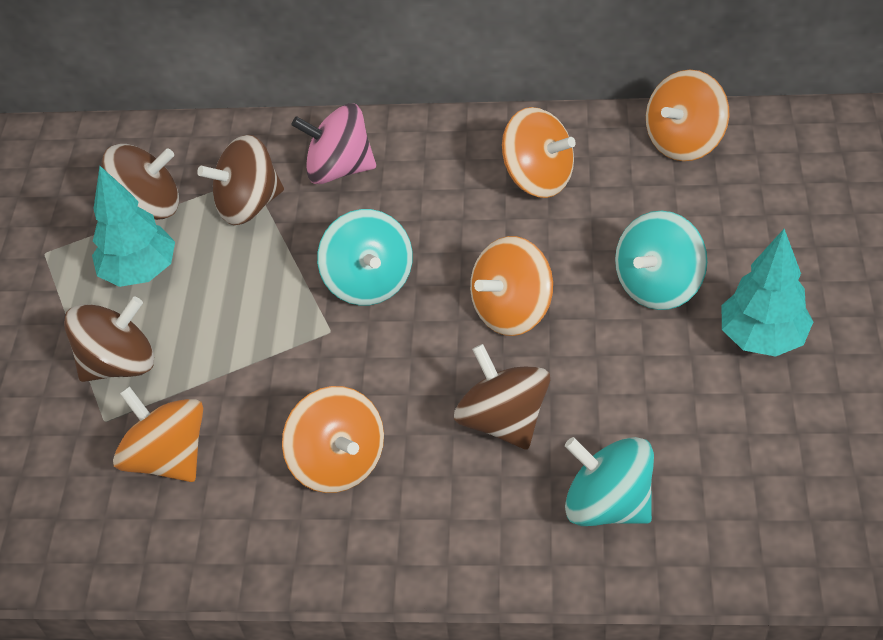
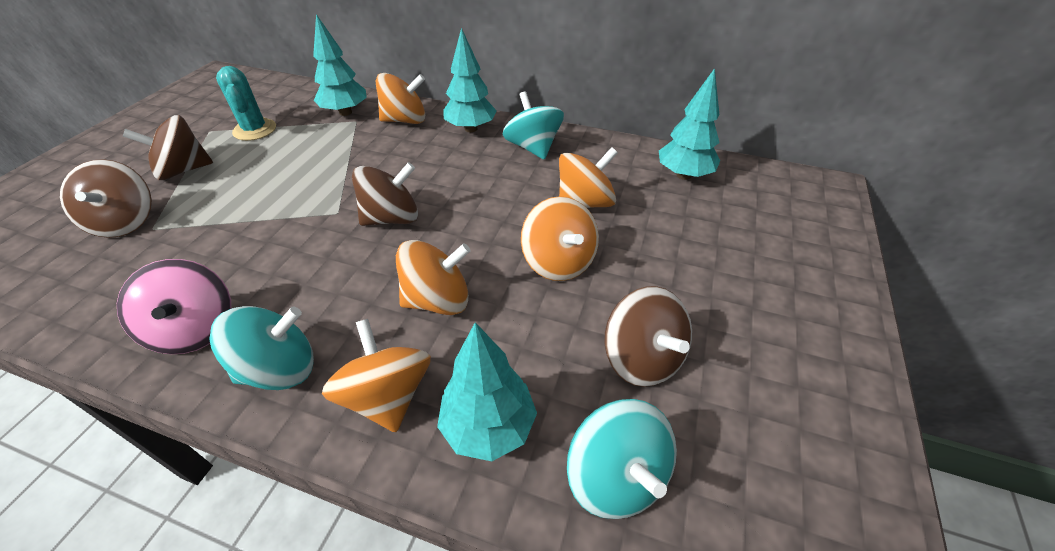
turquoise cactus: 0 -> 1
turquoise tree: 2 -> 4

